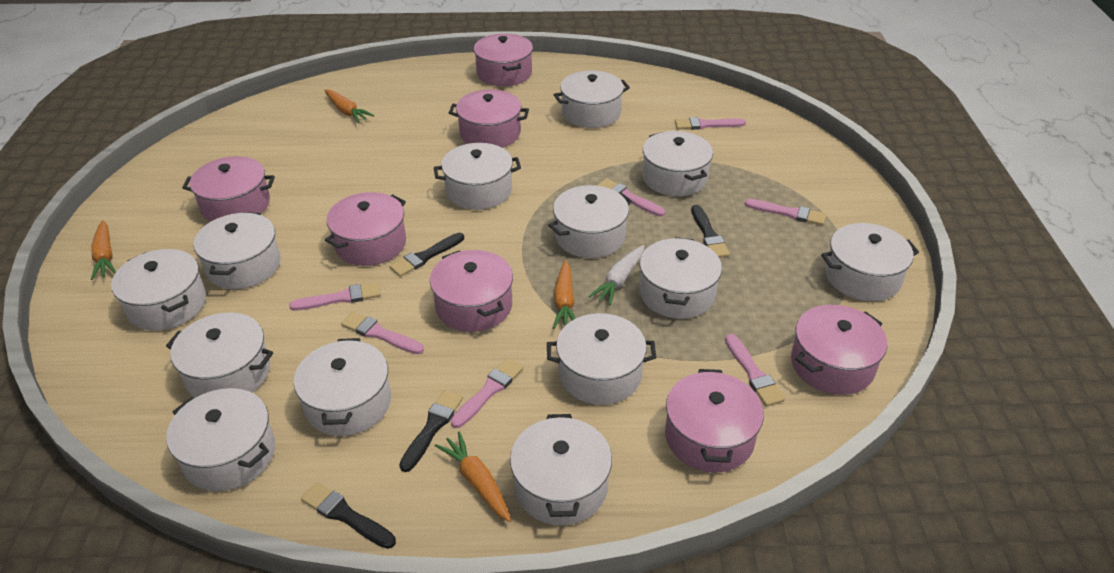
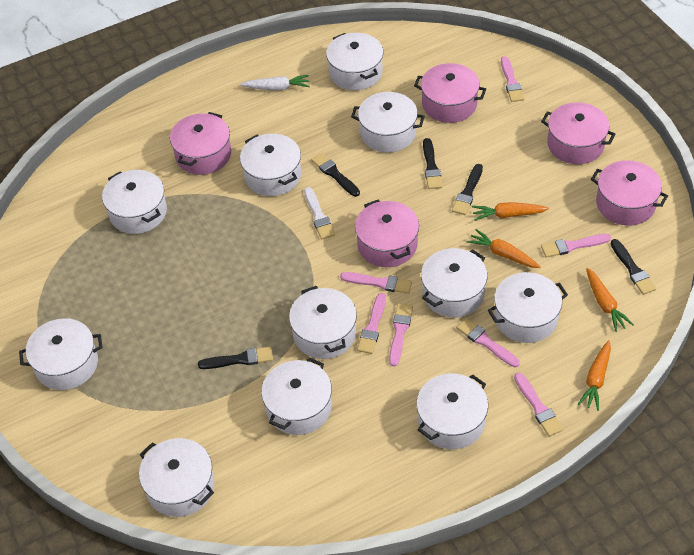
black brush: 4 -> 5
pink pot: 7 -> 5
white brush: 0 -> 1
white pot: 13 -> 11

